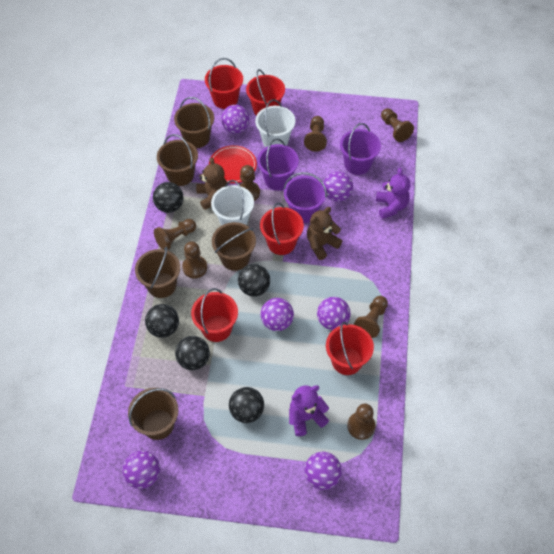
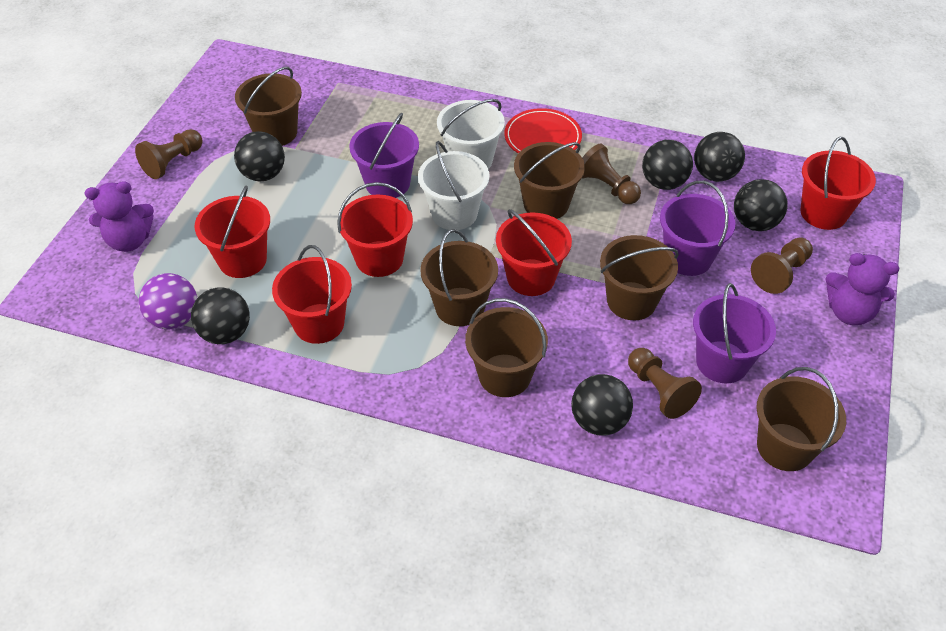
black ball: 5 -> 6
brown bucket: 5 -> 6
brown pawn: 7 -> 4
brown teddy bear: 2 -> 0
purple ball: 6 -> 1

